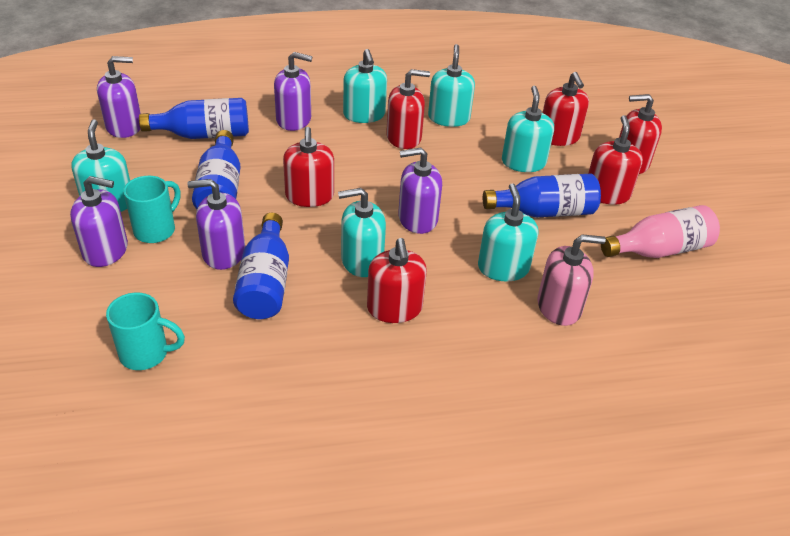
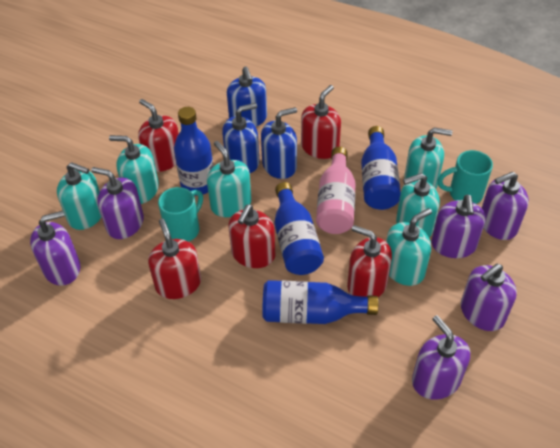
blue soap dispenser: 0 -> 3
pink soap dispenser: 1 -> 0
purple soap dispenser: 5 -> 6
red soap dispenser: 6 -> 5

